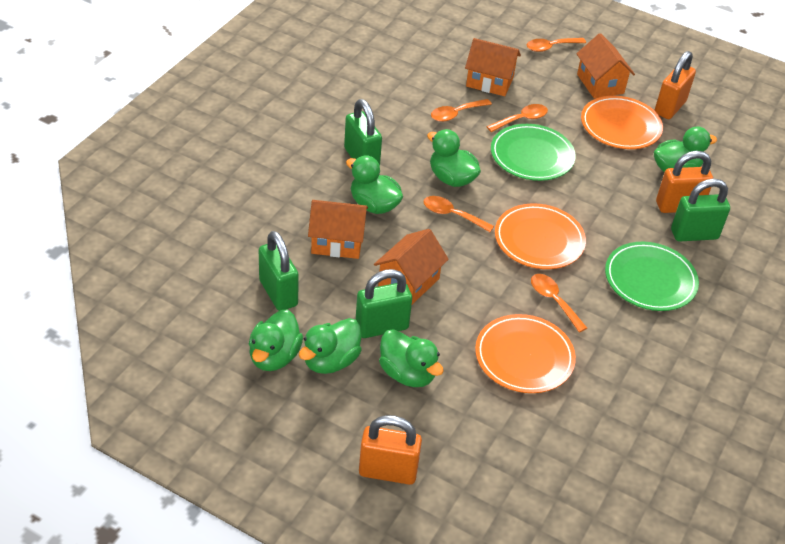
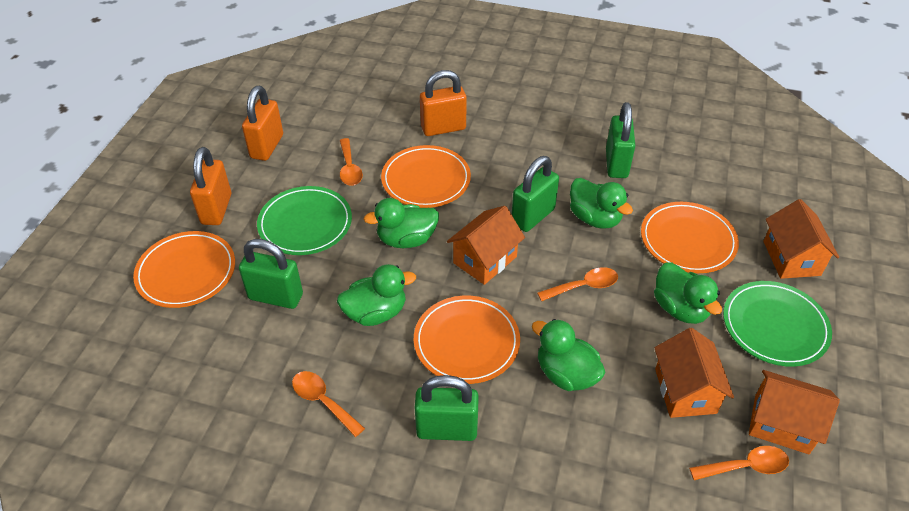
green duck: 6 -> 5
orange plate: 3 -> 4
orange spoon: 5 -> 4

